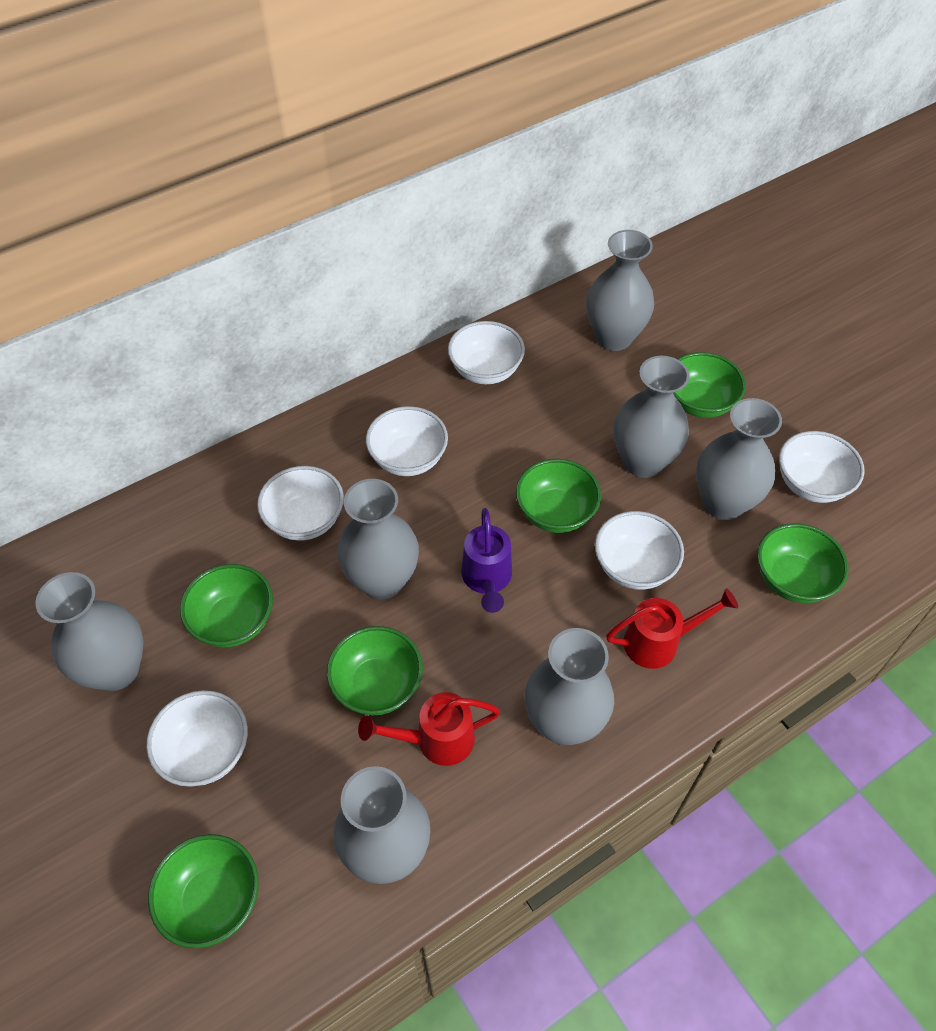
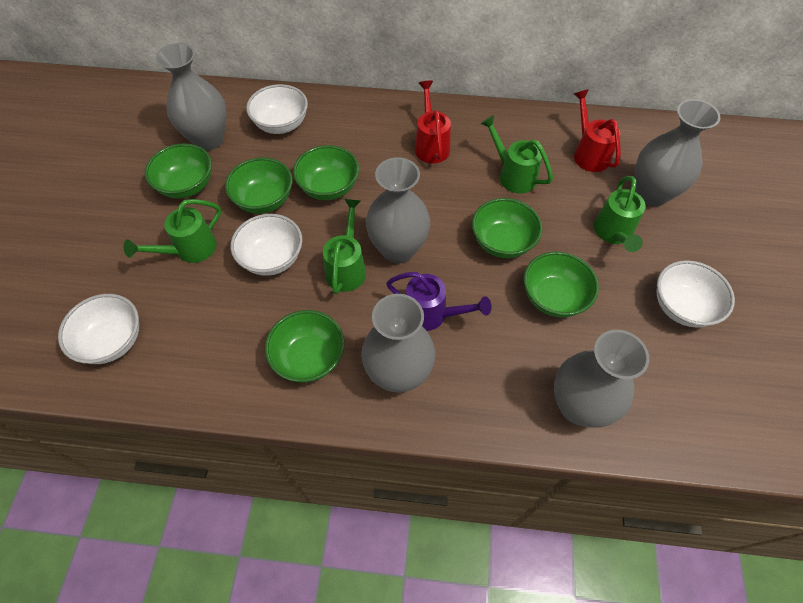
green watering can: 0 -> 4
grey vase: 7 -> 5
white bowl: 6 -> 4

